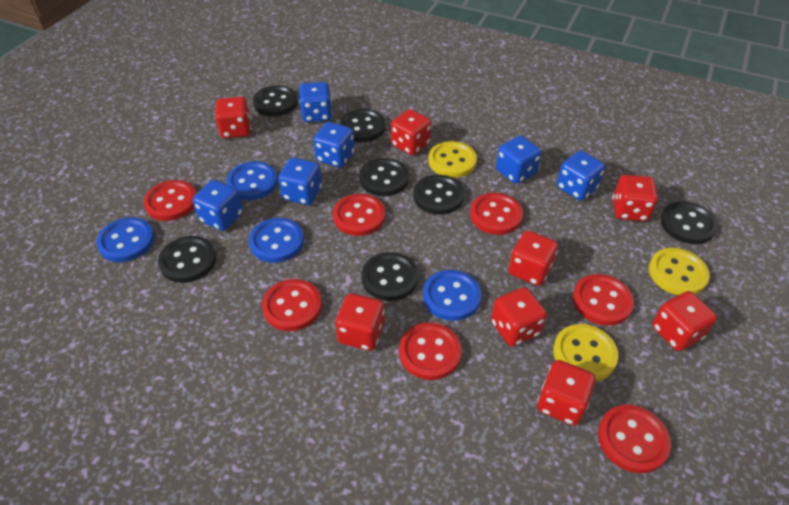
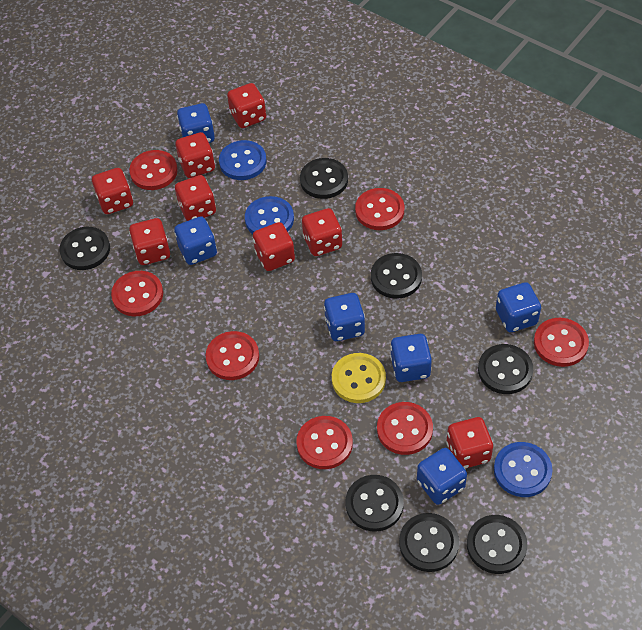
blue button: 4 -> 3
yellow button: 3 -> 1

